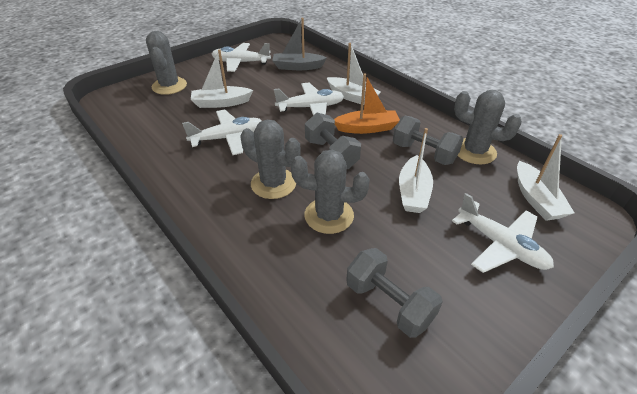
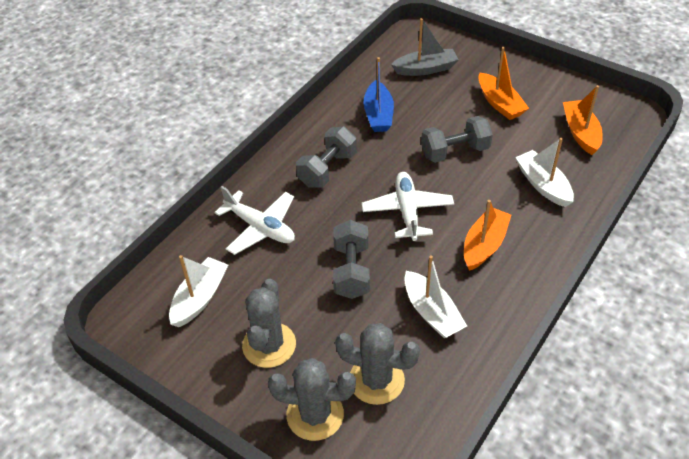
blue boat: 0 -> 1
grey cactus: 4 -> 3
orange boat: 1 -> 3
white boat: 4 -> 3
white plane: 4 -> 2

